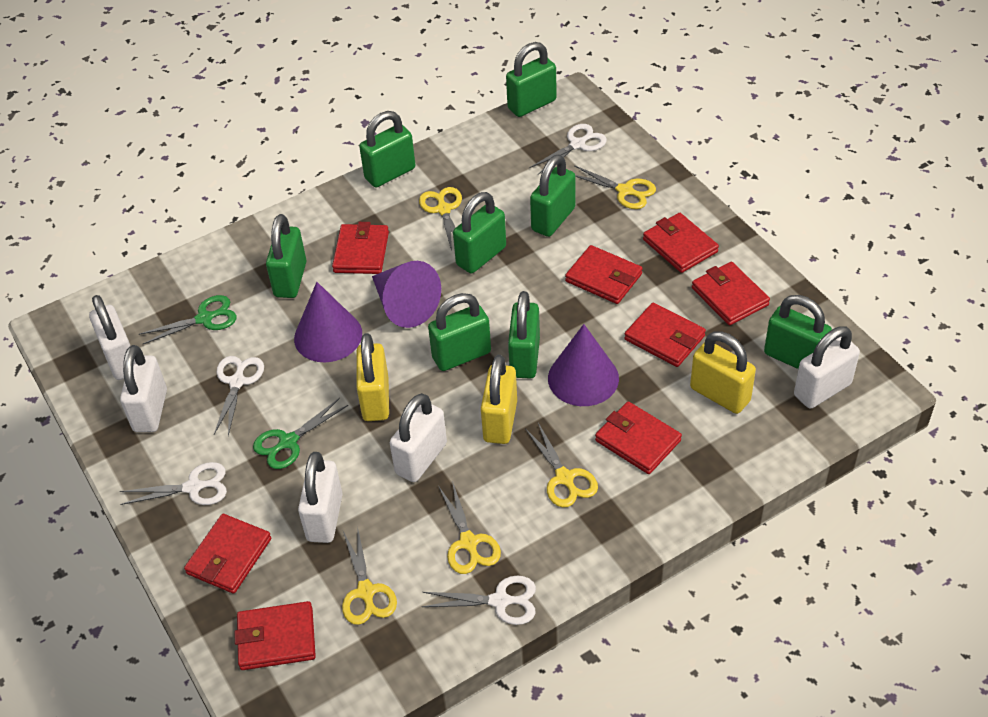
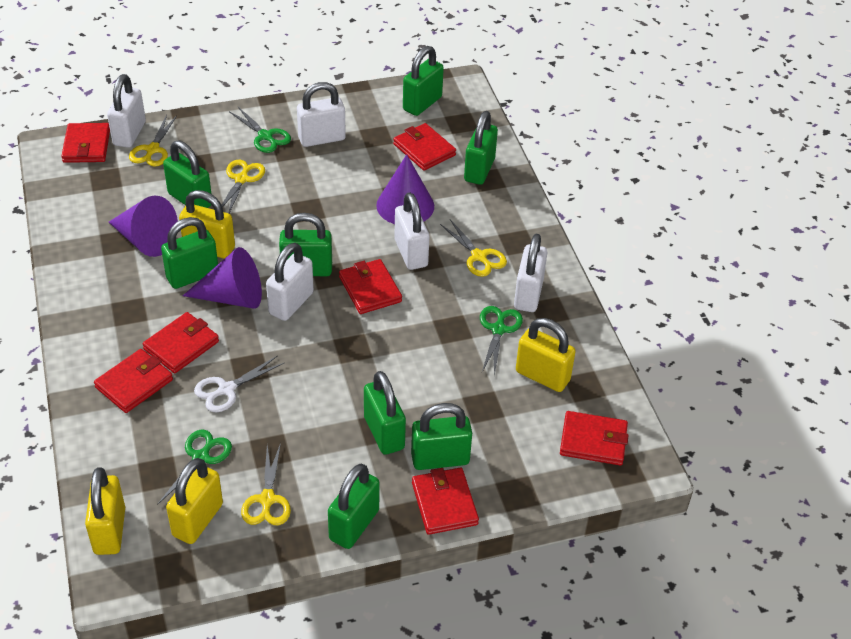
green scissors: 2 -> 3
red wallet: 8 -> 7
white scissors: 4 -> 1
yellow padlock: 3 -> 4
yellow scissors: 5 -> 4

